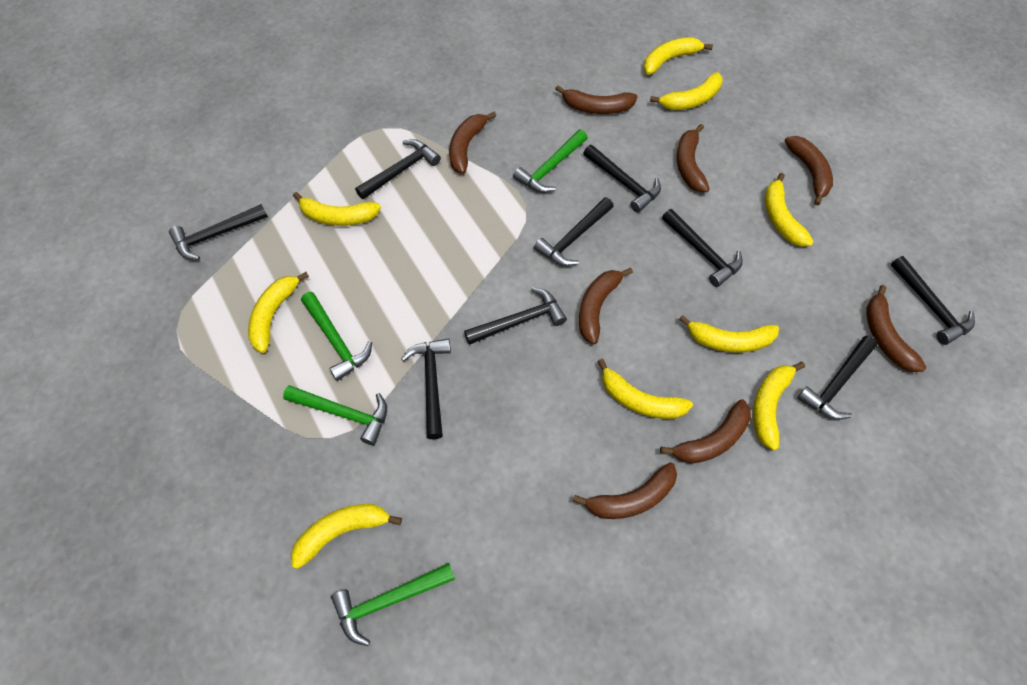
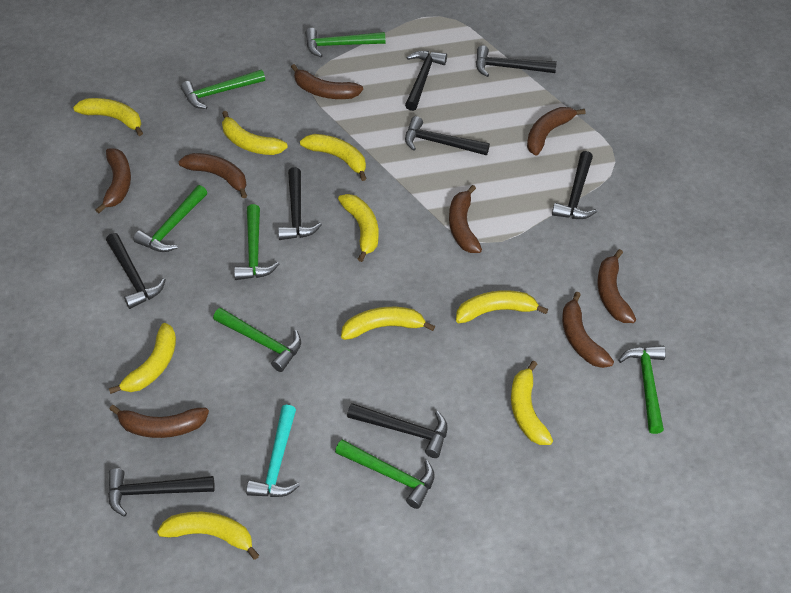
black hammer: 9 -> 8
green hammer: 4 -> 7
turquoise hammer: 0 -> 1

